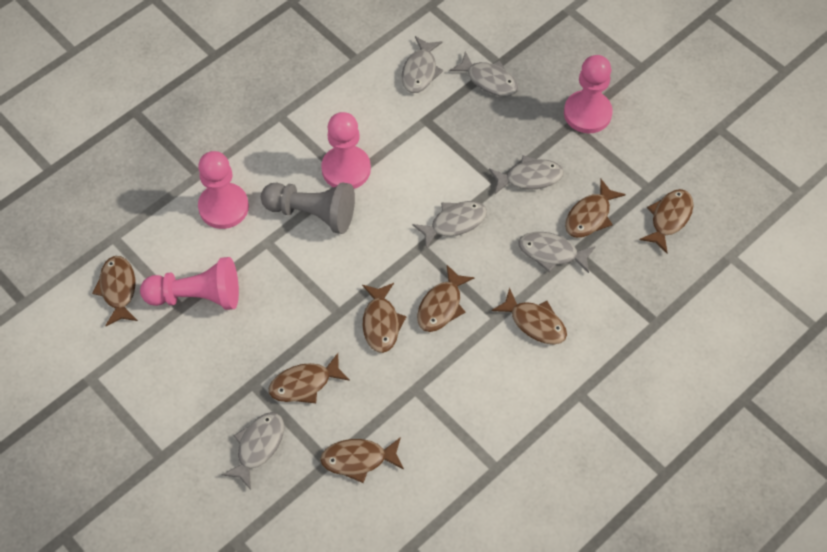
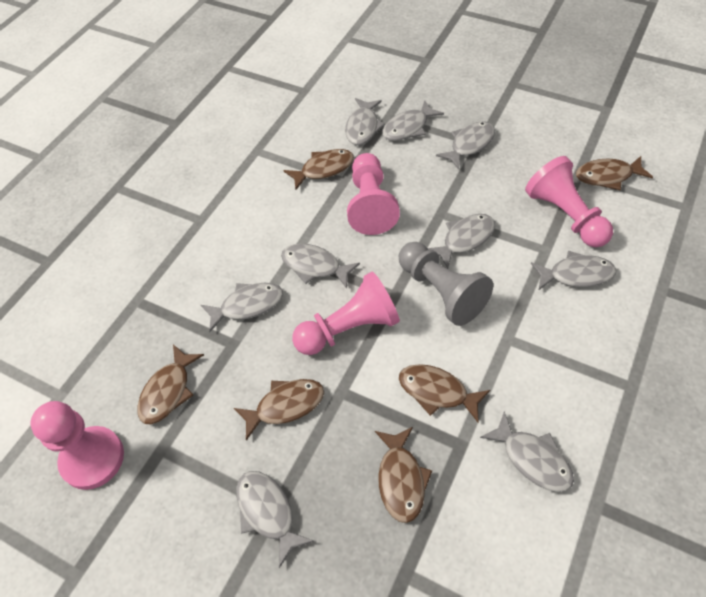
brown fish: 8 -> 6
grey fish: 6 -> 9

